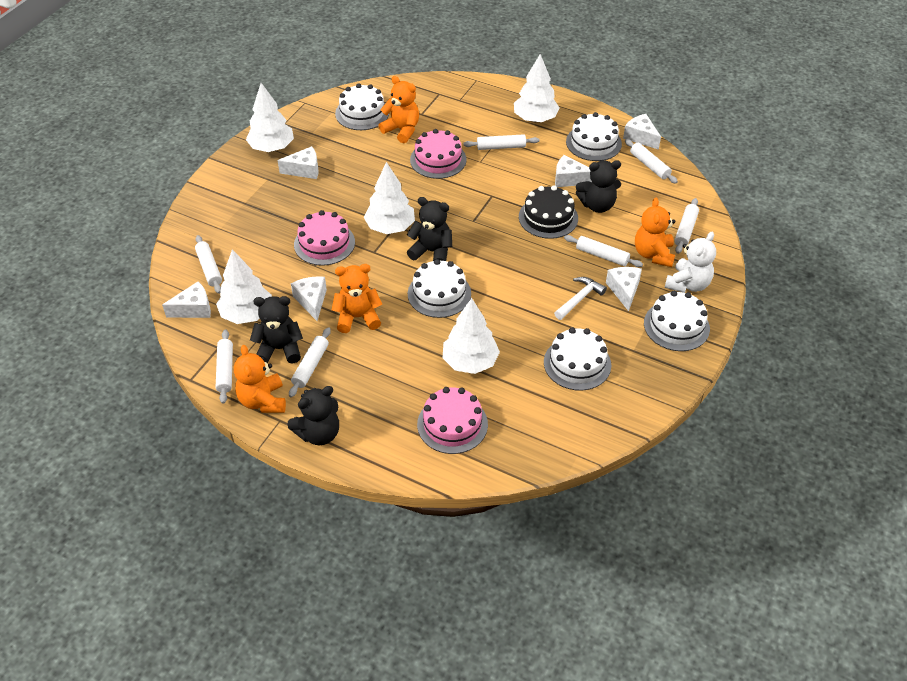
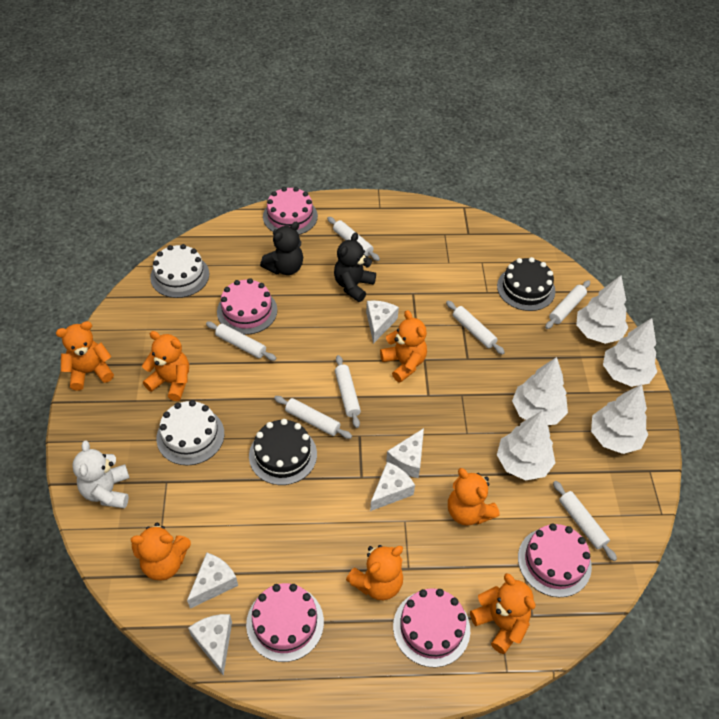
black cake: 1 -> 2
black teddy bear: 4 -> 2
orange teddy bear: 4 -> 7
pink cake: 3 -> 5
white cake: 5 -> 2
white cheese: 6 -> 5
white hammer: 1 -> 0

